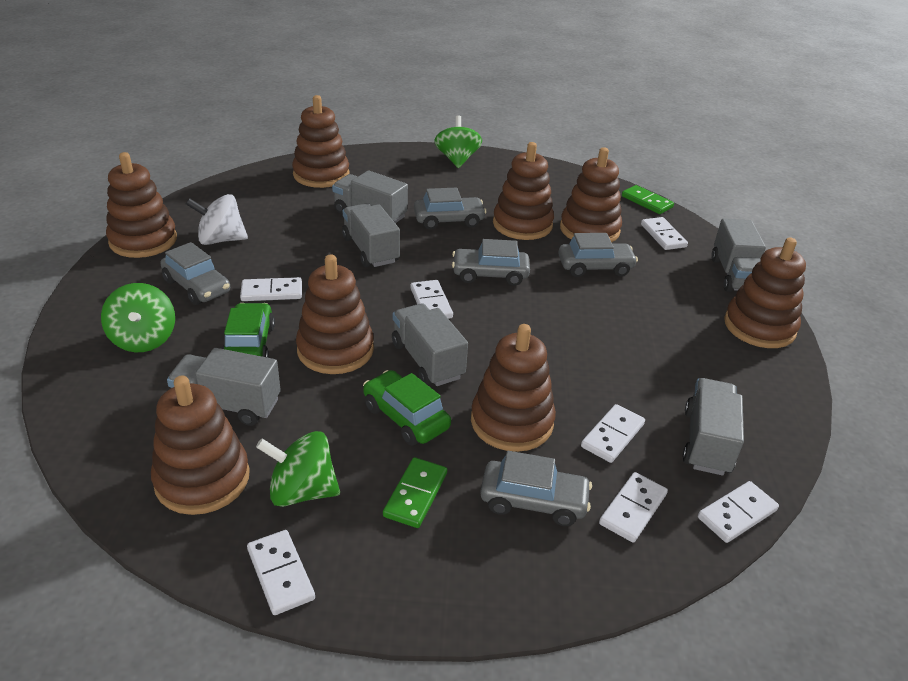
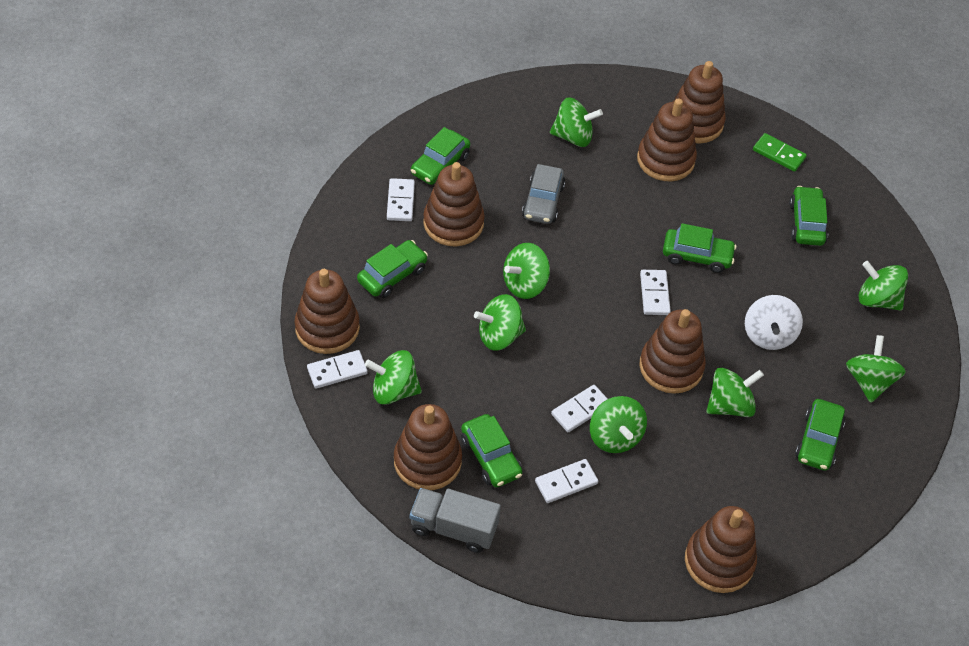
brown stacking toy: 8 -> 7
green car: 2 -> 6
green domino: 2 -> 1
green spinning top: 3 -> 8
grey car: 5 -> 1
grey truck: 6 -> 1
white domino: 7 -> 5

